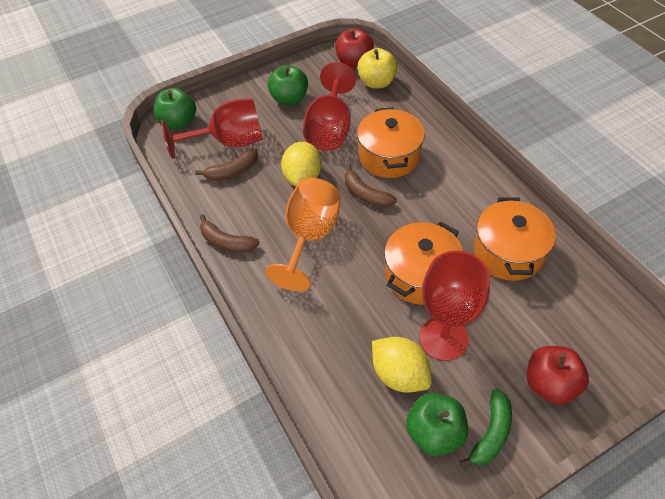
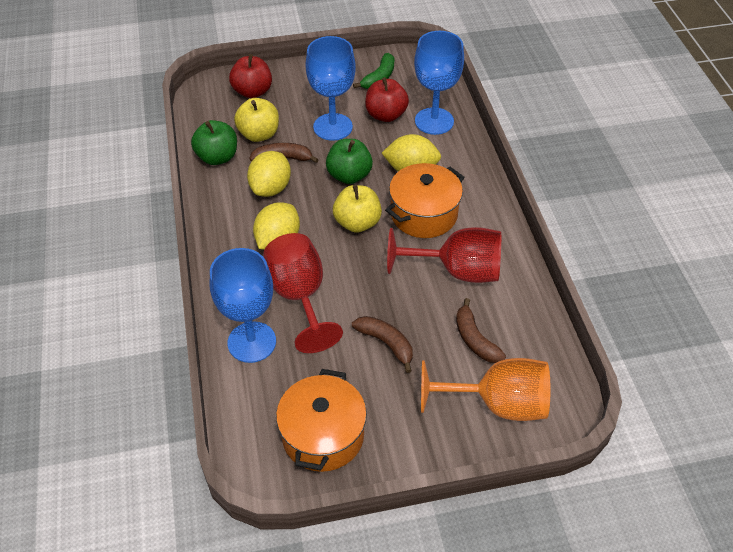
blue goblet: 0 -> 3
green apple: 3 -> 2
orange pot: 3 -> 2
red goblet: 3 -> 2
yellow apple: 1 -> 2
yellow lemon: 2 -> 3

